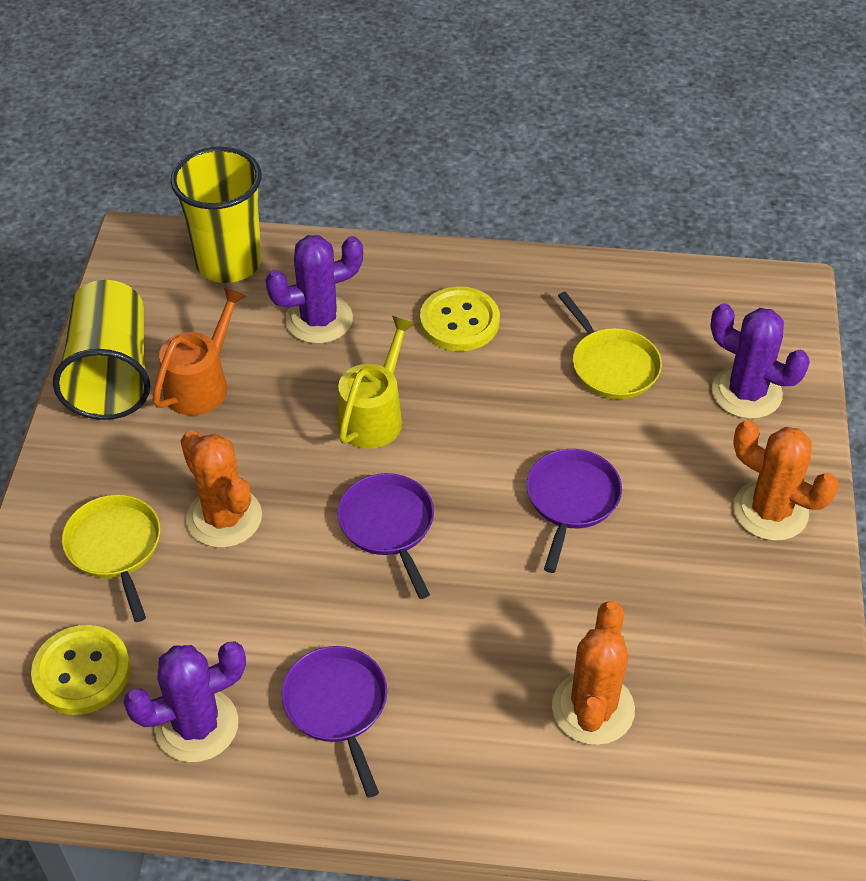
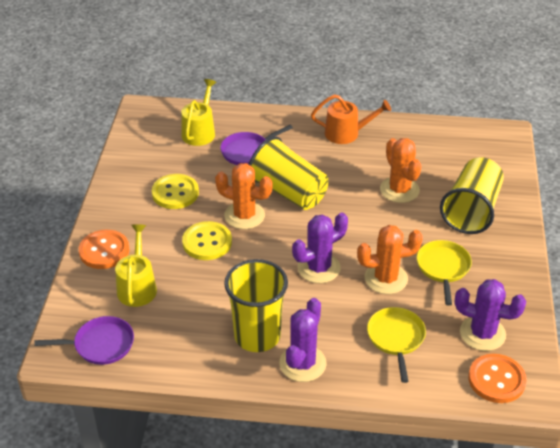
orange button: 0 -> 2
purple pan: 3 -> 2
yellow cup: 2 -> 3
yellow watering can: 1 -> 2

